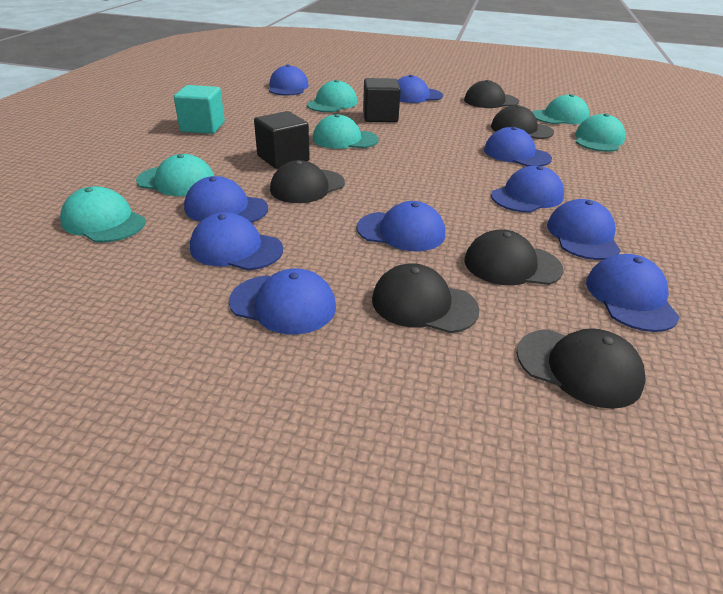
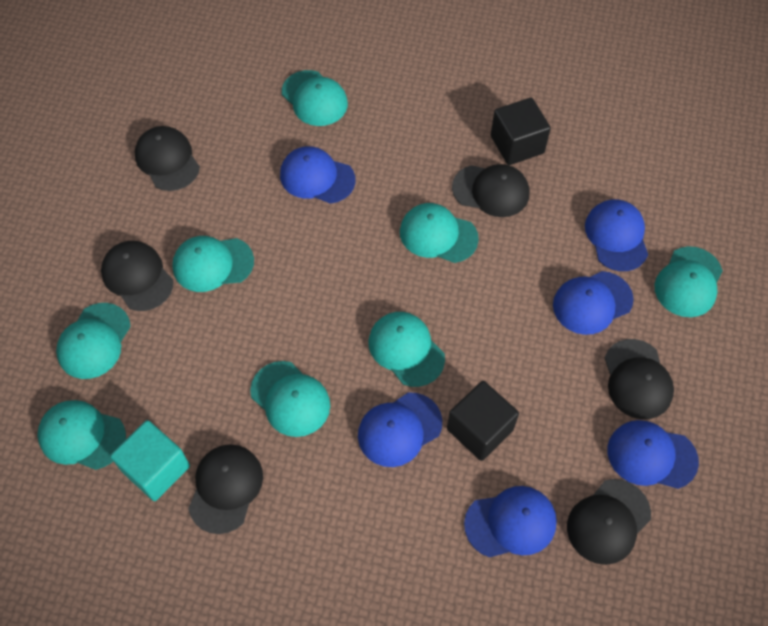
blue cap: 10 -> 6
turquoise cap: 6 -> 8

